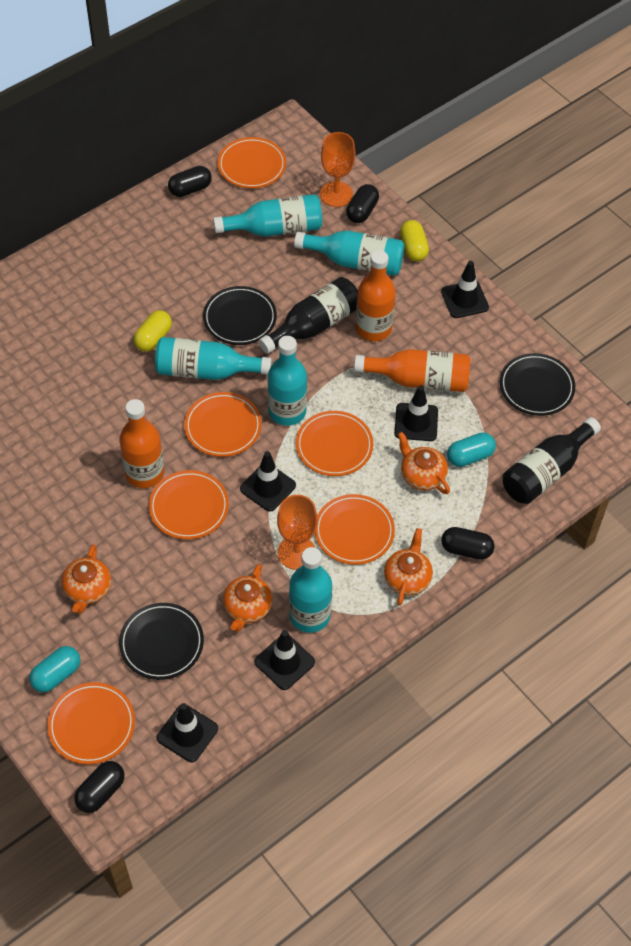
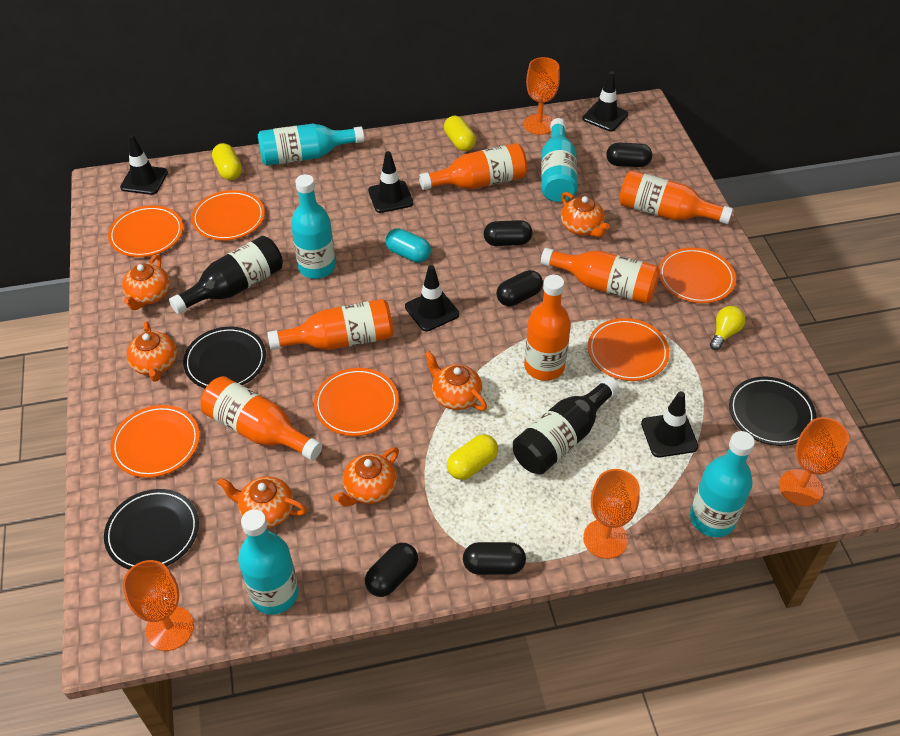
black capsule: 4 -> 5
orange bottle: 3 -> 6
orange goblet: 2 -> 4
orange teapot: 4 -> 6
turquoise capsule: 2 -> 1
yellow capsule: 2 -> 3
yellow light bulb: 0 -> 1

